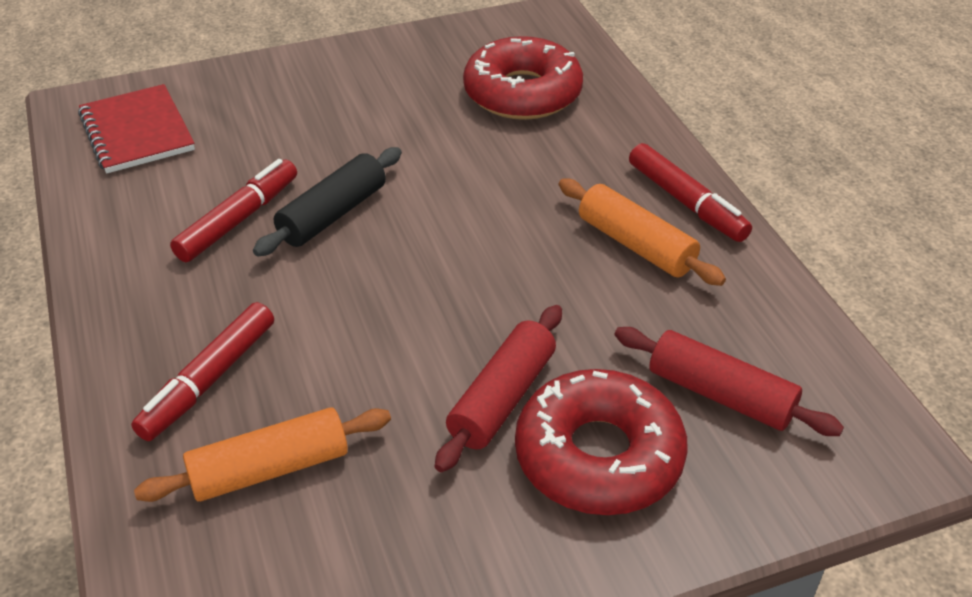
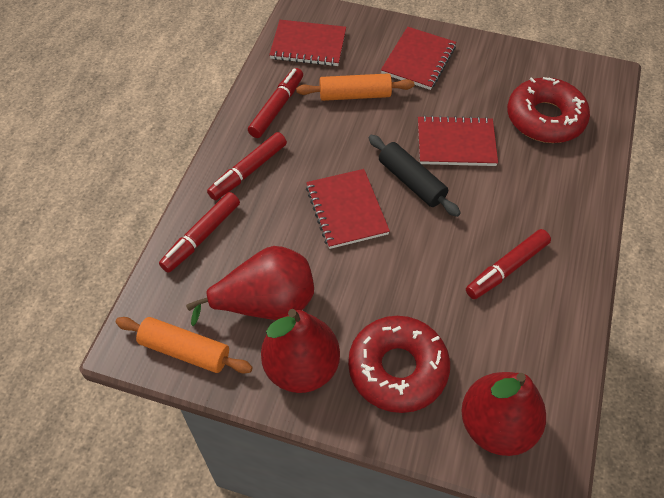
red marker: 3 -> 4
red notebook: 1 -> 4
red pear: 0 -> 3
red rolling pin: 2 -> 0

